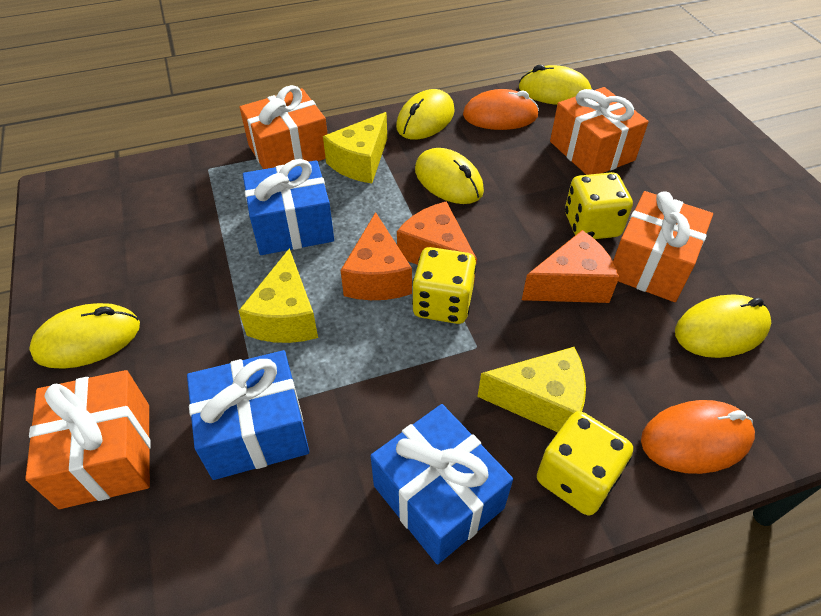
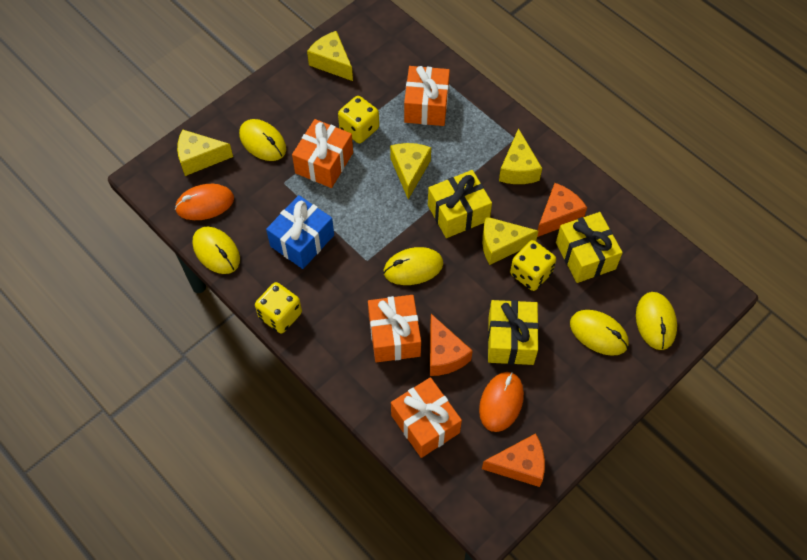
blue gift: 3 -> 1
yellow cheese: 3 -> 5
yellow gift: 0 -> 3

